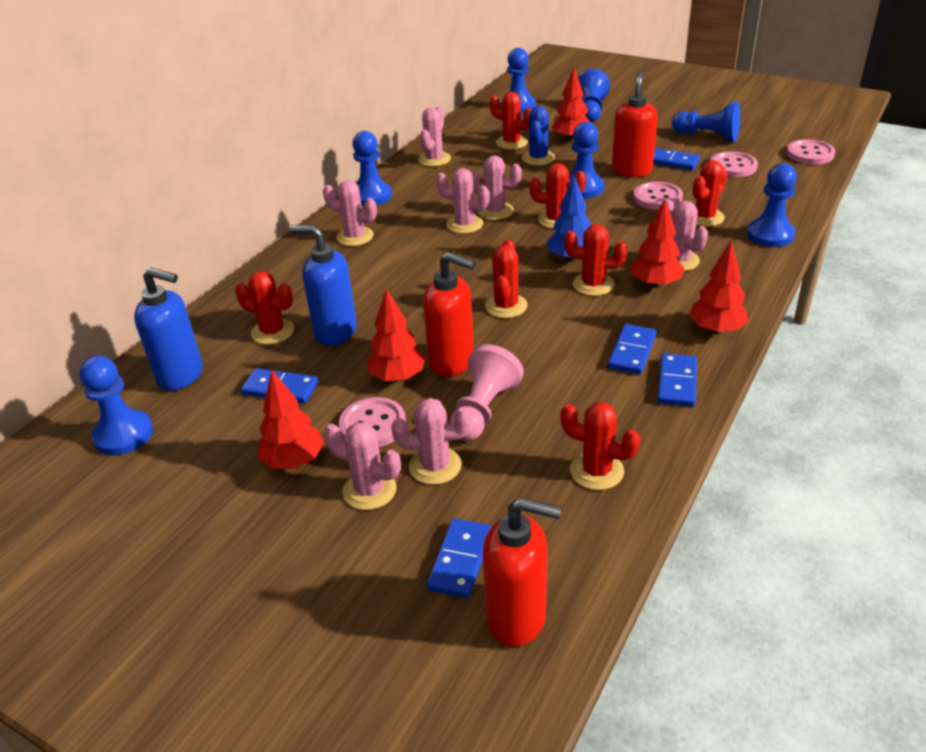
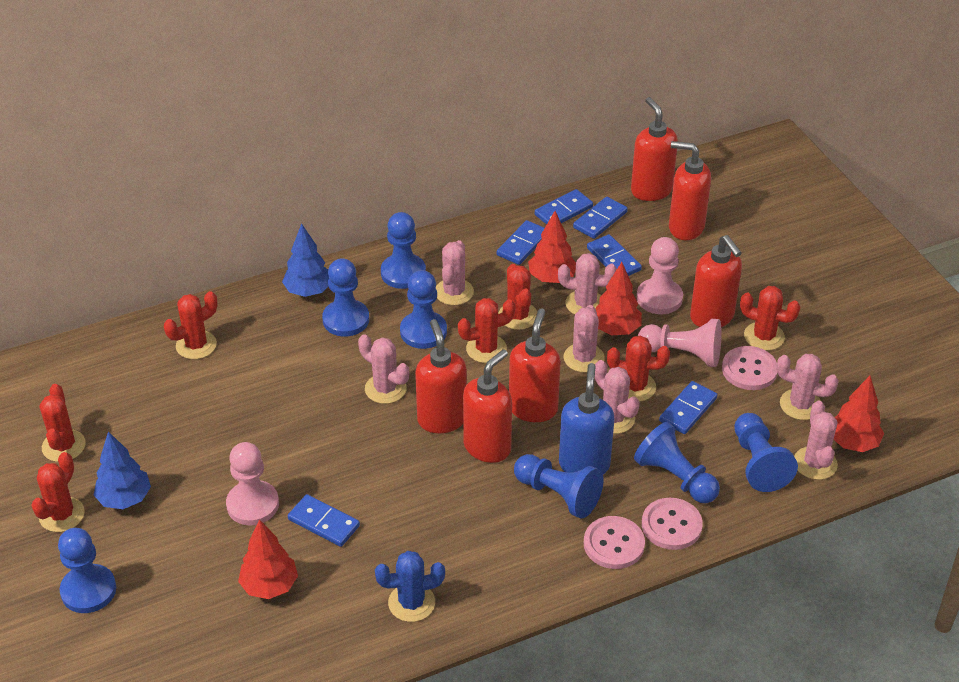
blue domino: 5 -> 6
blue soap dispenser: 2 -> 1
blue tree: 1 -> 2
pink button: 4 -> 3
pink pawn: 1 -> 3
red soap dispenser: 3 -> 6
red tree: 5 -> 4

